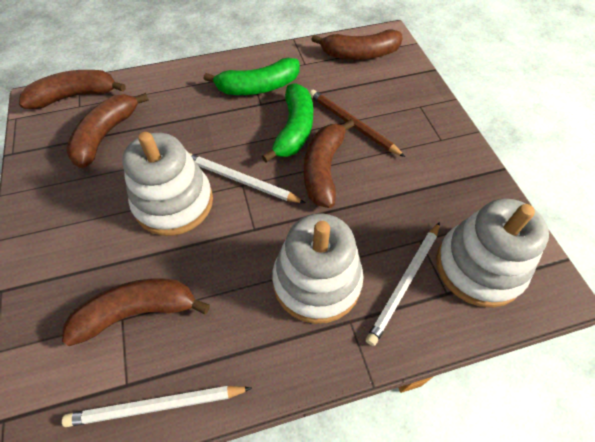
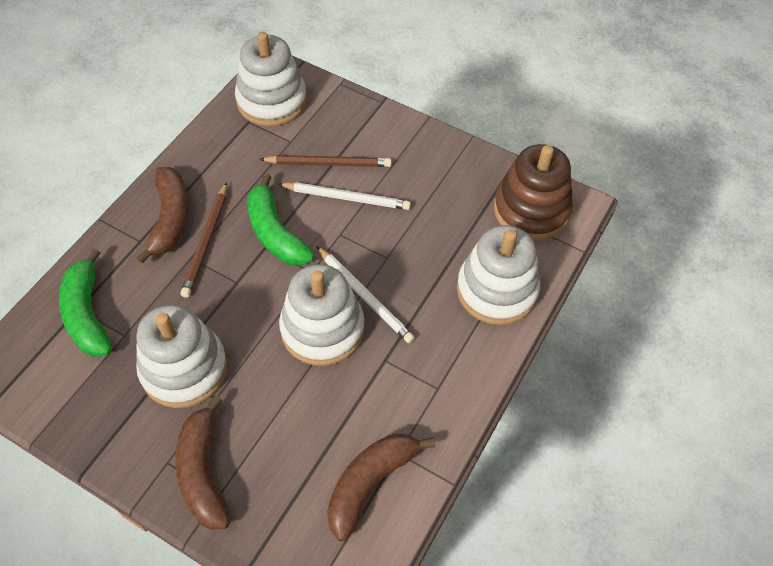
brown banana: 5 -> 3
brown pencil: 1 -> 2
brown stacking toy: 0 -> 1
white pencil: 3 -> 2
white stacking toy: 3 -> 4

